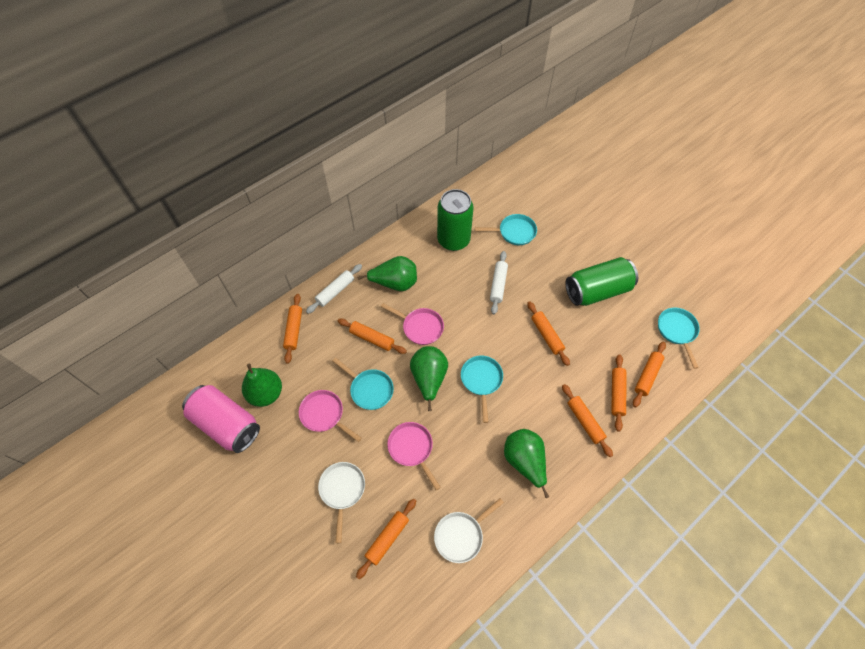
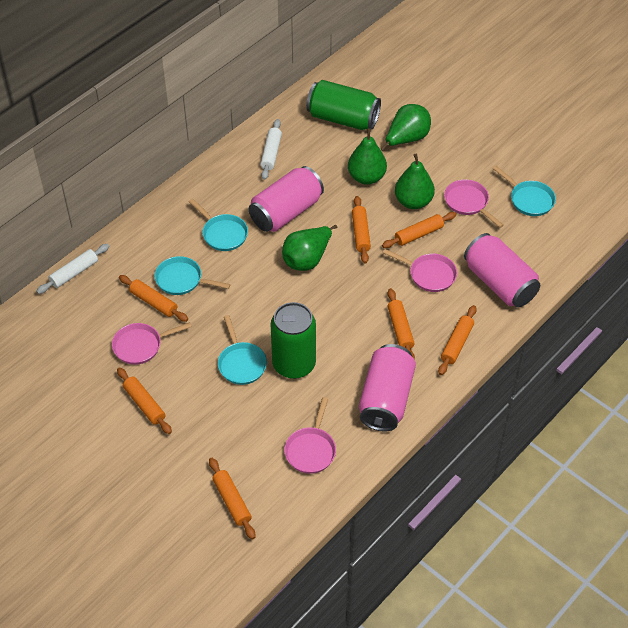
pink can: 1 -> 3
pink pan: 3 -> 4
white pan: 2 -> 0

